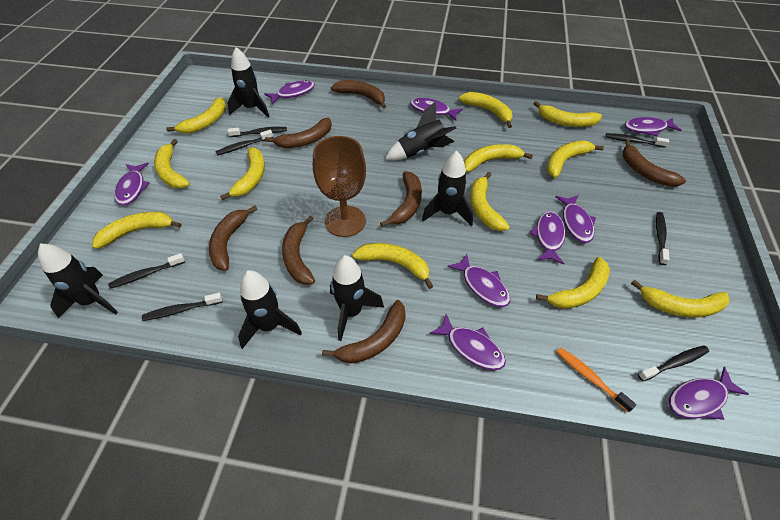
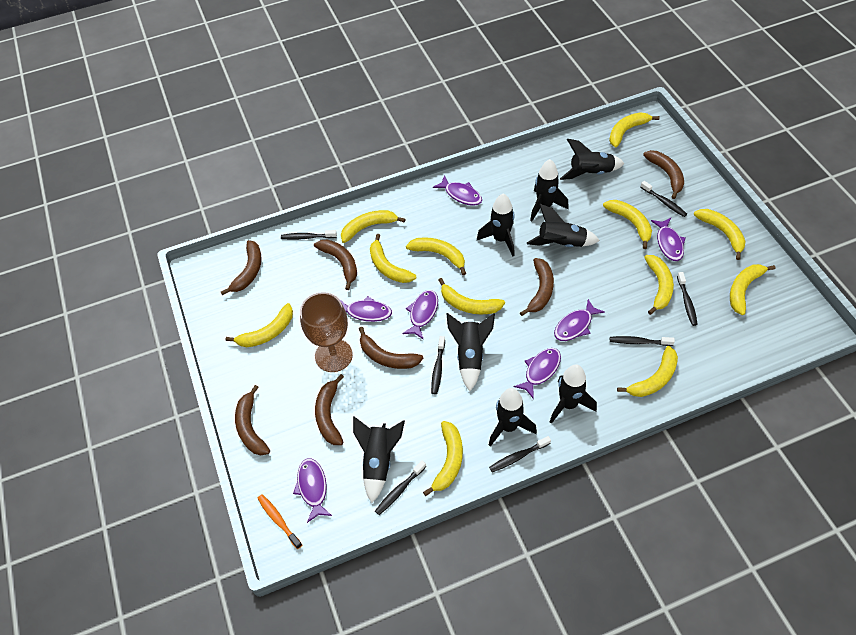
black rocket: 6 -> 8
purple fish: 9 -> 7

